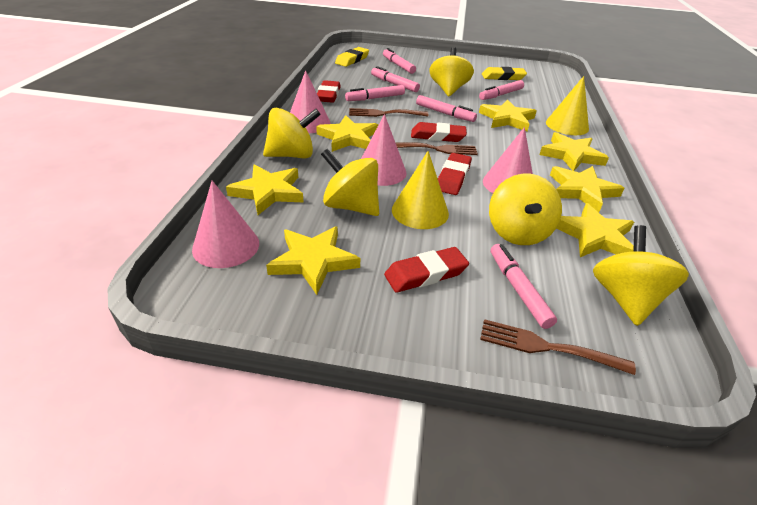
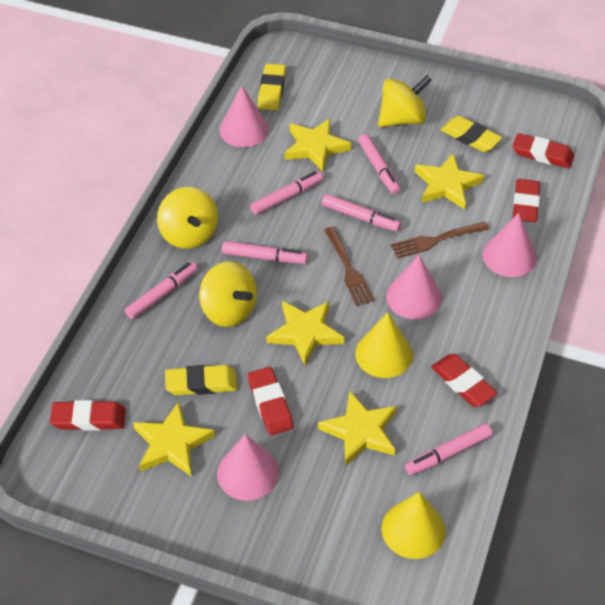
brown fork: 3 -> 2
red eraser: 4 -> 5
yellow eraser: 2 -> 3
yellow spinning top: 5 -> 3
yellow star: 7 -> 5

